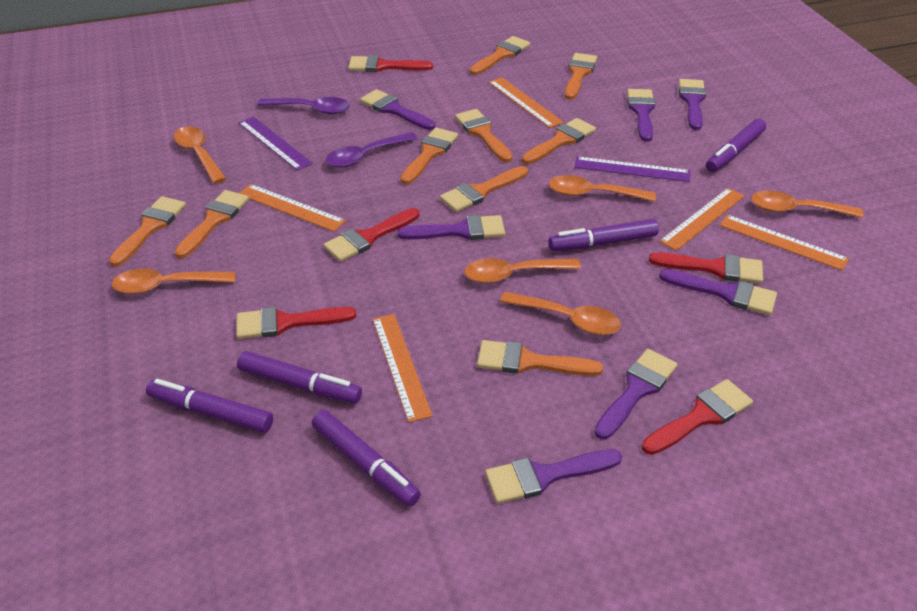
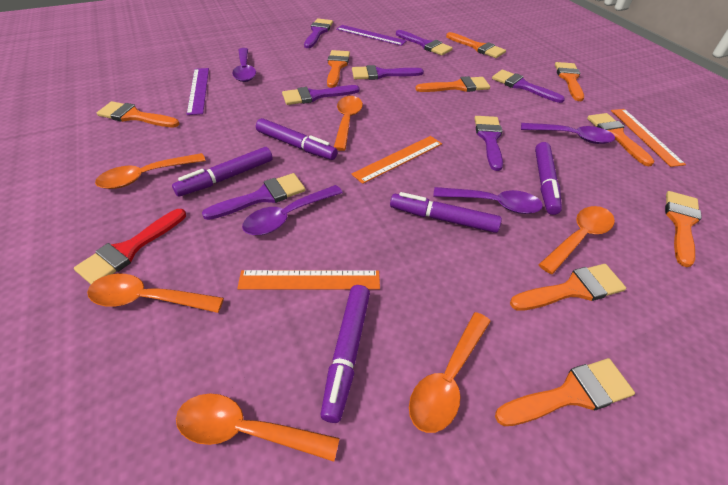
orange ruler: 5 -> 3
purple spoon: 2 -> 4
red brush: 5 -> 1

